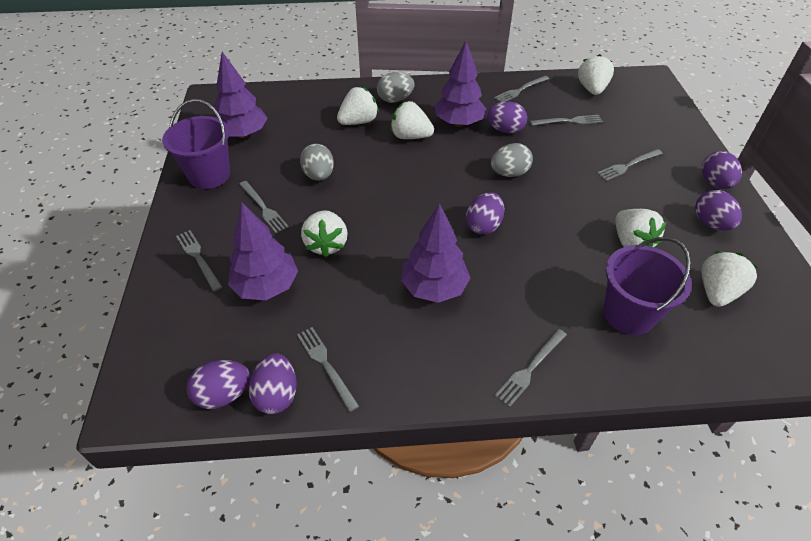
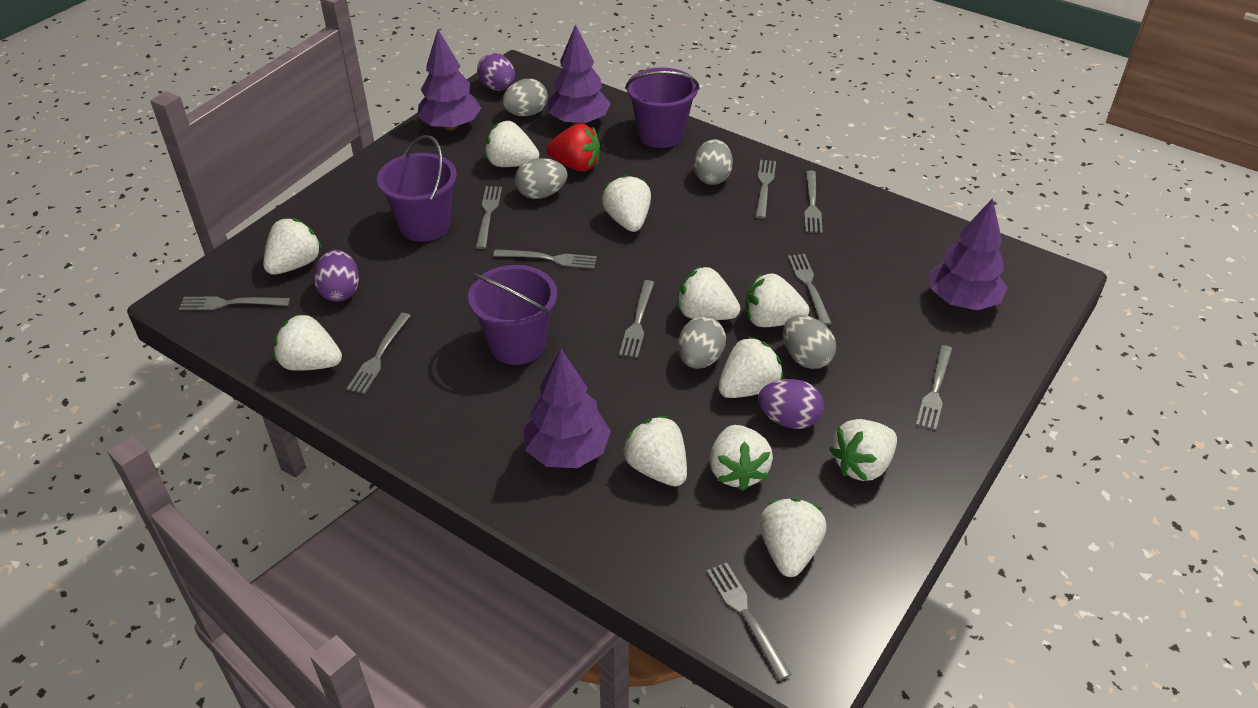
grey egg: 3 -> 5
grey fork: 7 -> 10
purple bucket: 2 -> 3
purple egg: 6 -> 3
red strawberry: 0 -> 1
white strawberry: 6 -> 11

